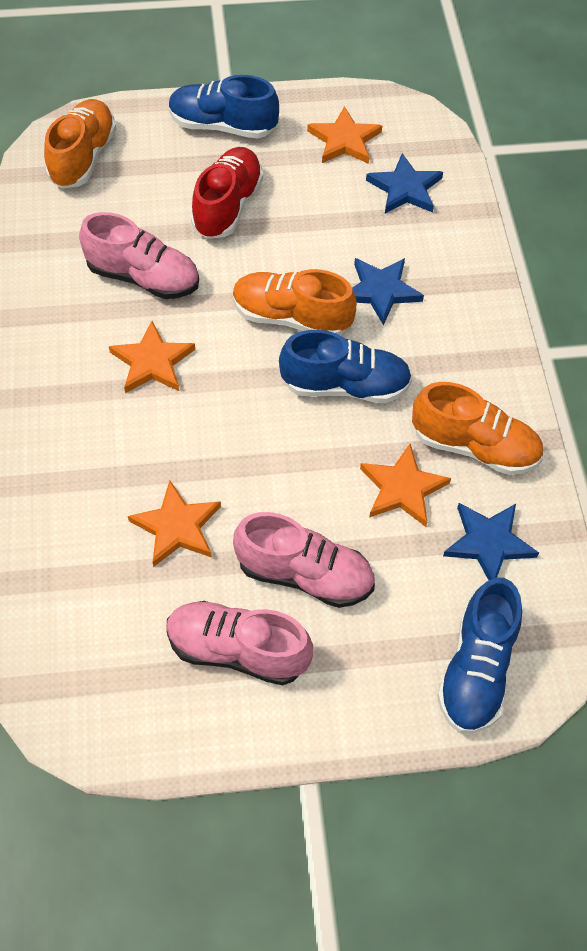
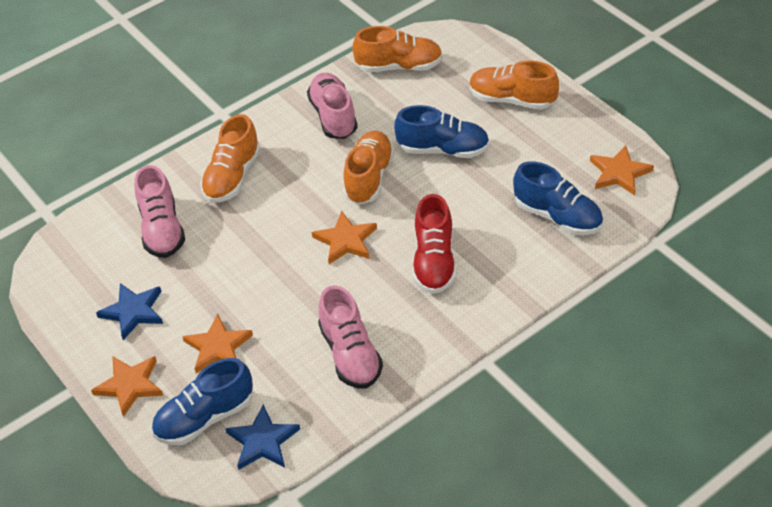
blue star: 3 -> 2
orange shoe: 3 -> 4

